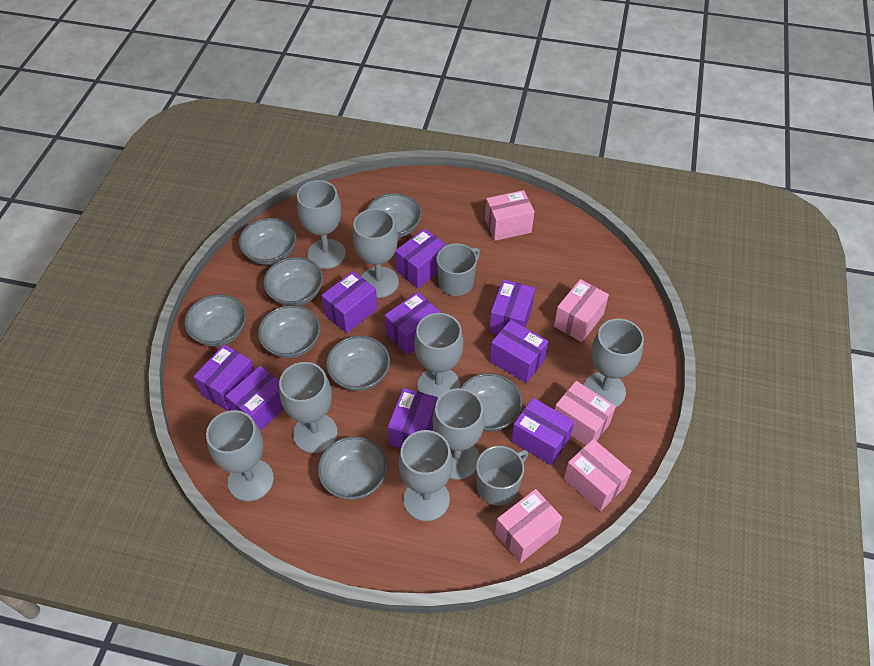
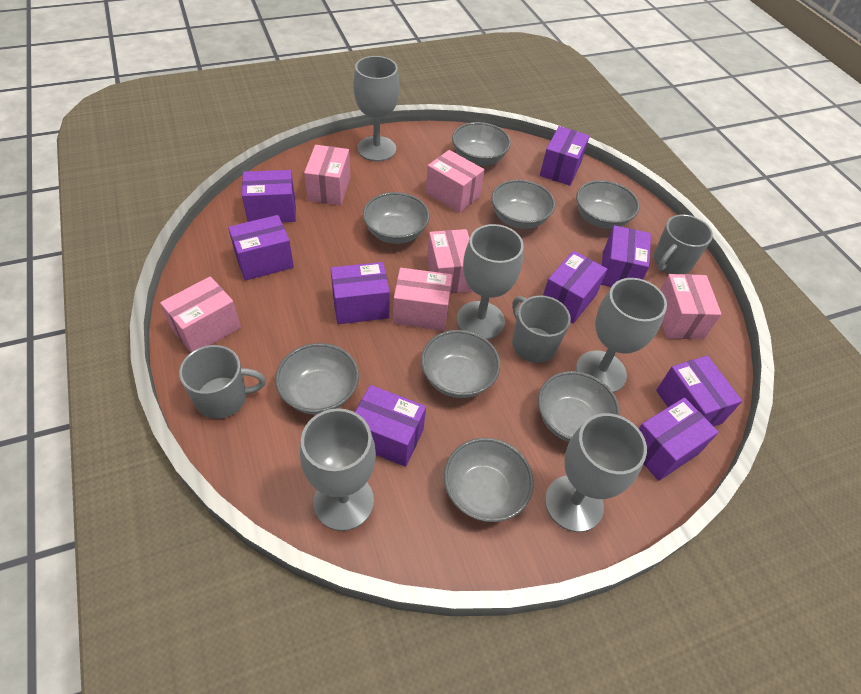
grey goblet: 8 -> 5
grey mug: 2 -> 3
pink box: 5 -> 6

